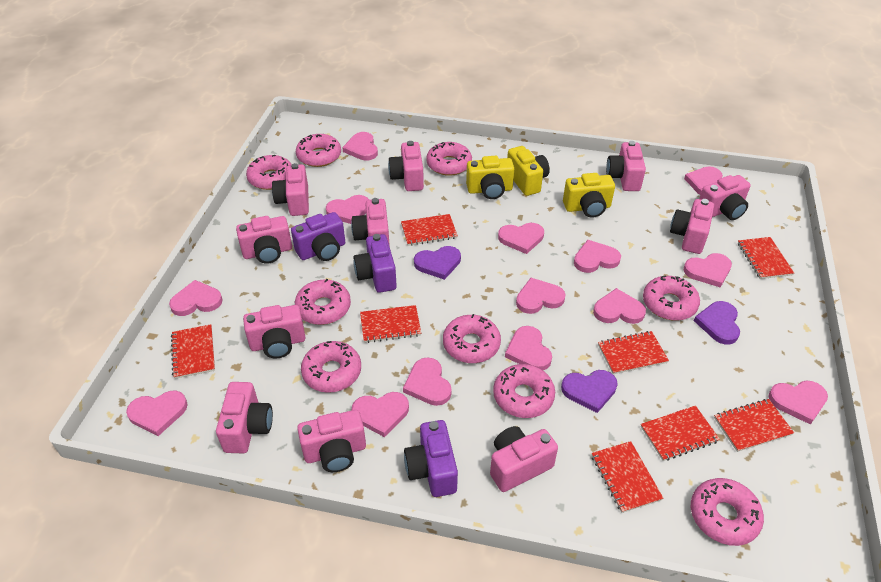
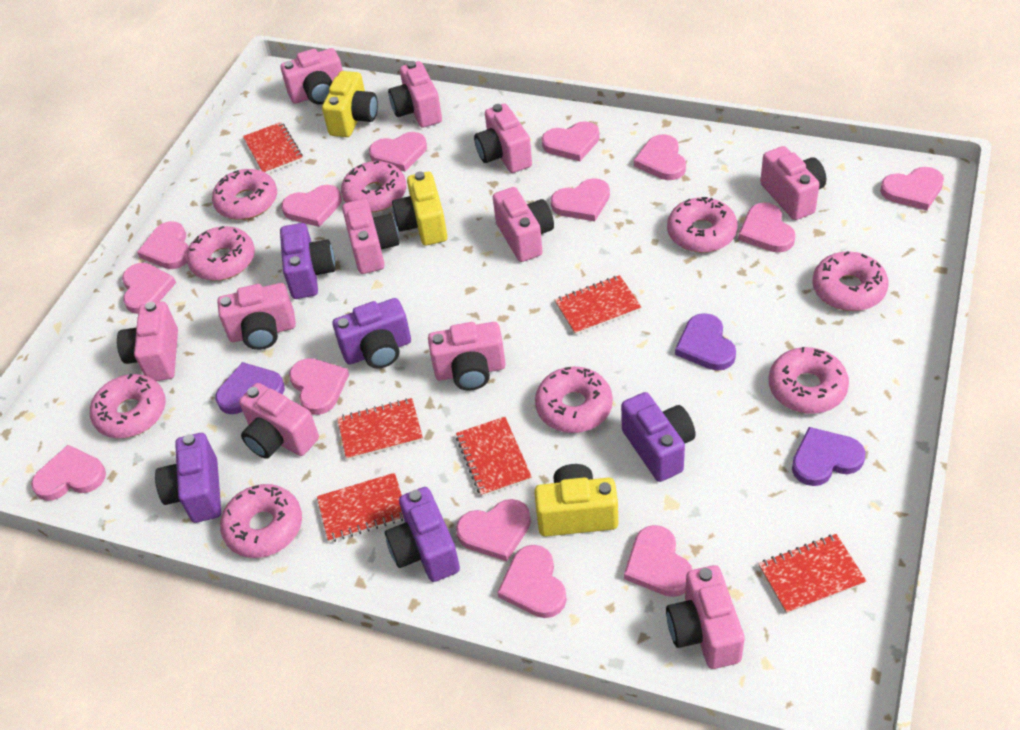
purple camera: 3 -> 5
red notebook: 8 -> 6

